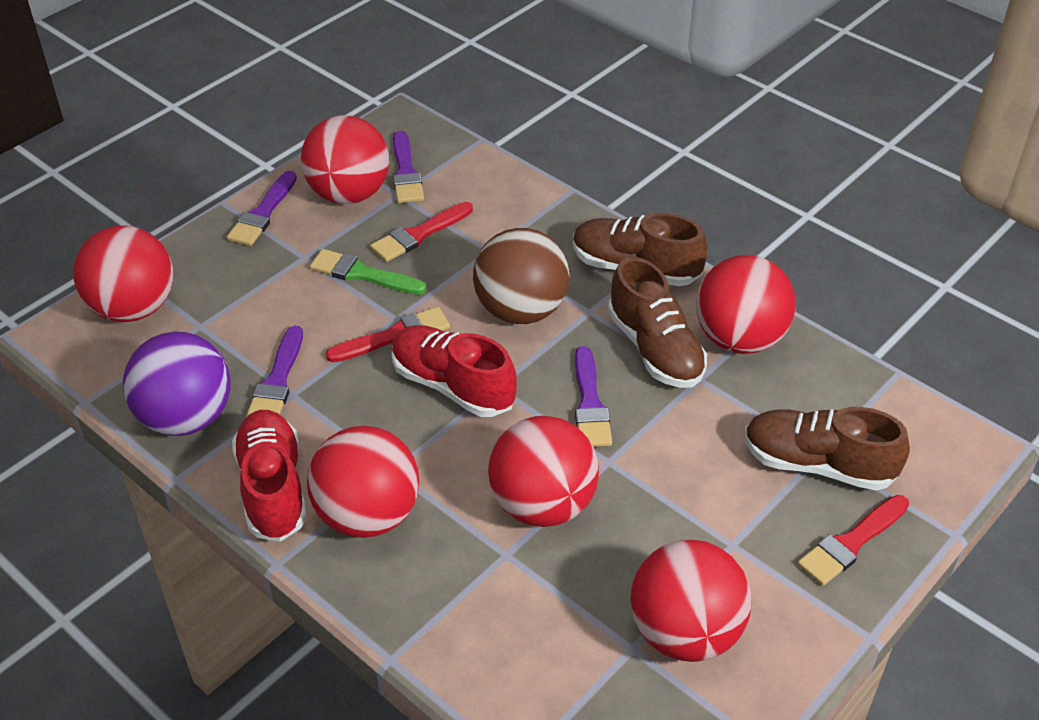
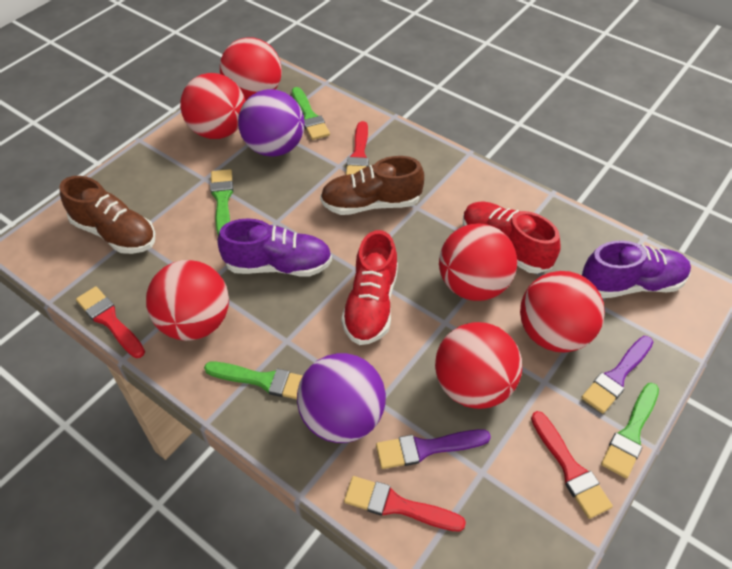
brown ball: 1 -> 0
brown shoe: 3 -> 2
green brush: 1 -> 4
purple ball: 1 -> 2
purple brush: 4 -> 2
purple shoe: 0 -> 2
red brush: 3 -> 4

